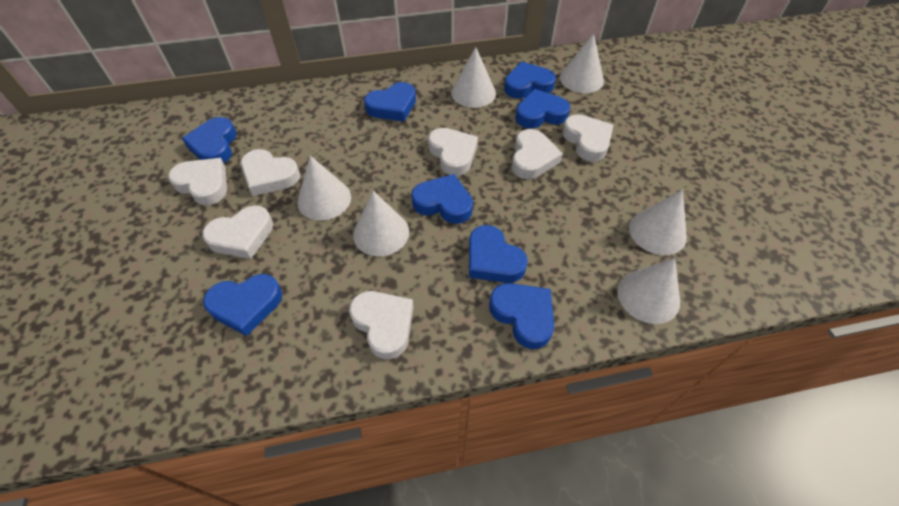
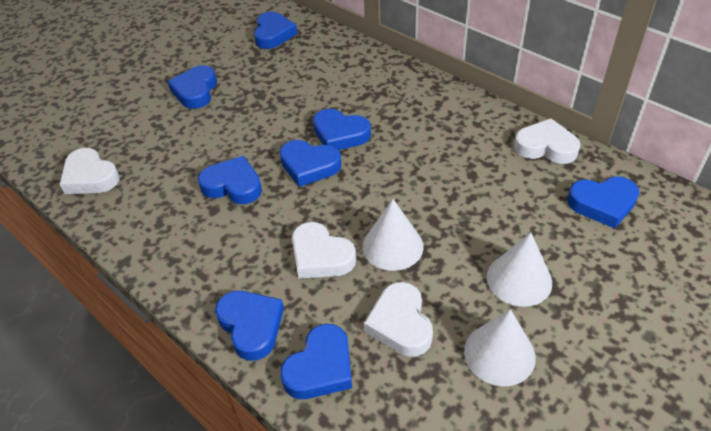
white cone: 6 -> 3
white heart: 7 -> 4

